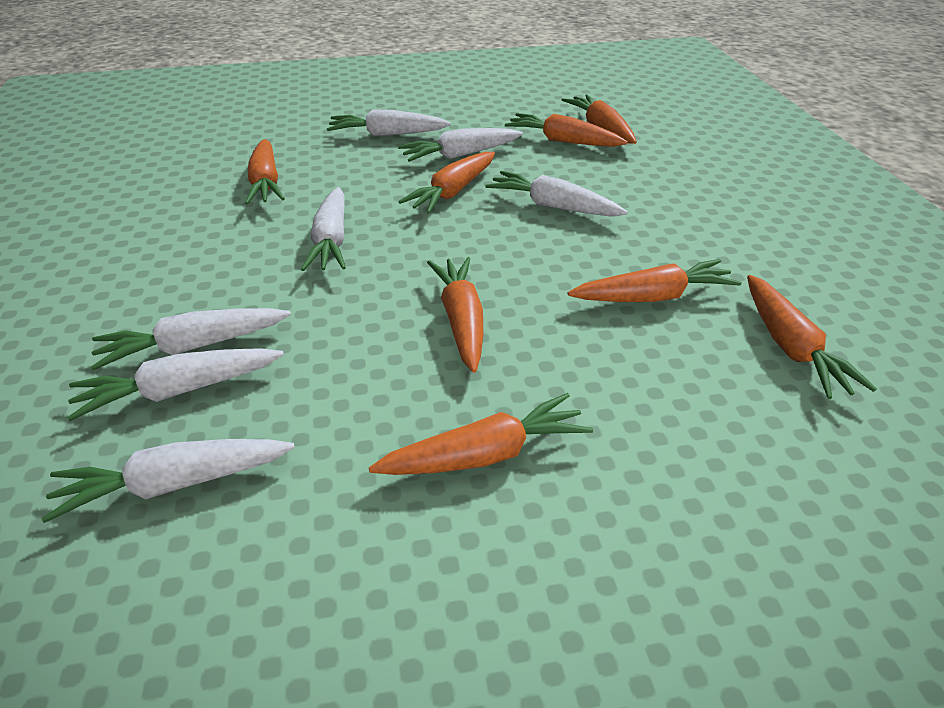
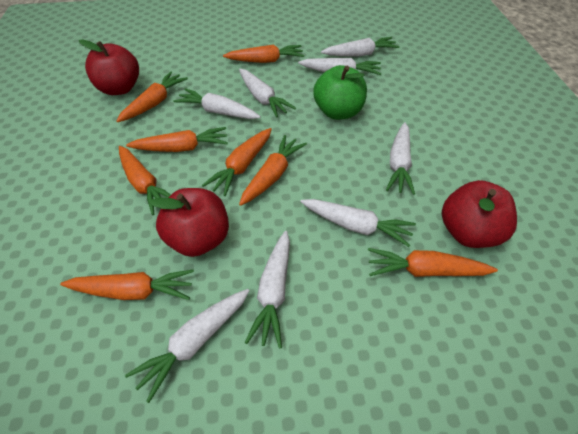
green apple: 0 -> 1
red apple: 0 -> 3
white carrot: 7 -> 8

